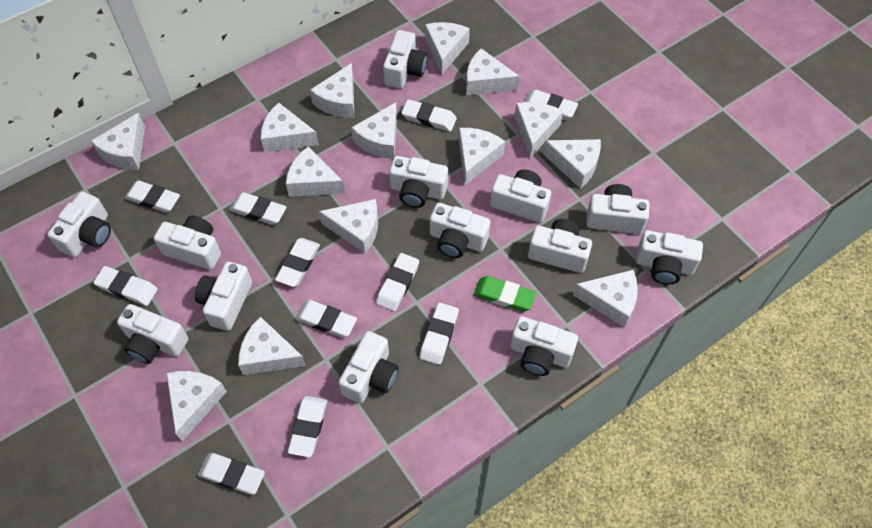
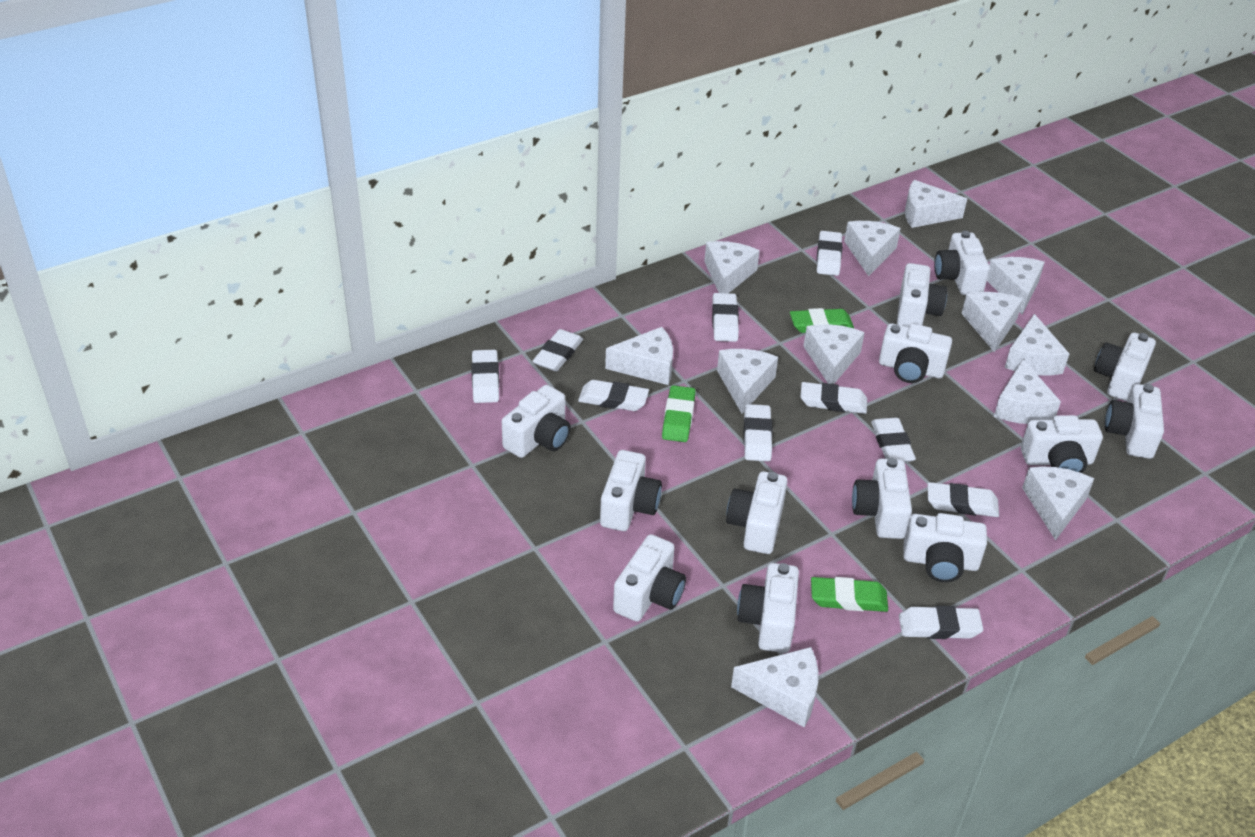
green eraser: 1 -> 3
white cheese: 14 -> 12
white eraser: 11 -> 10

